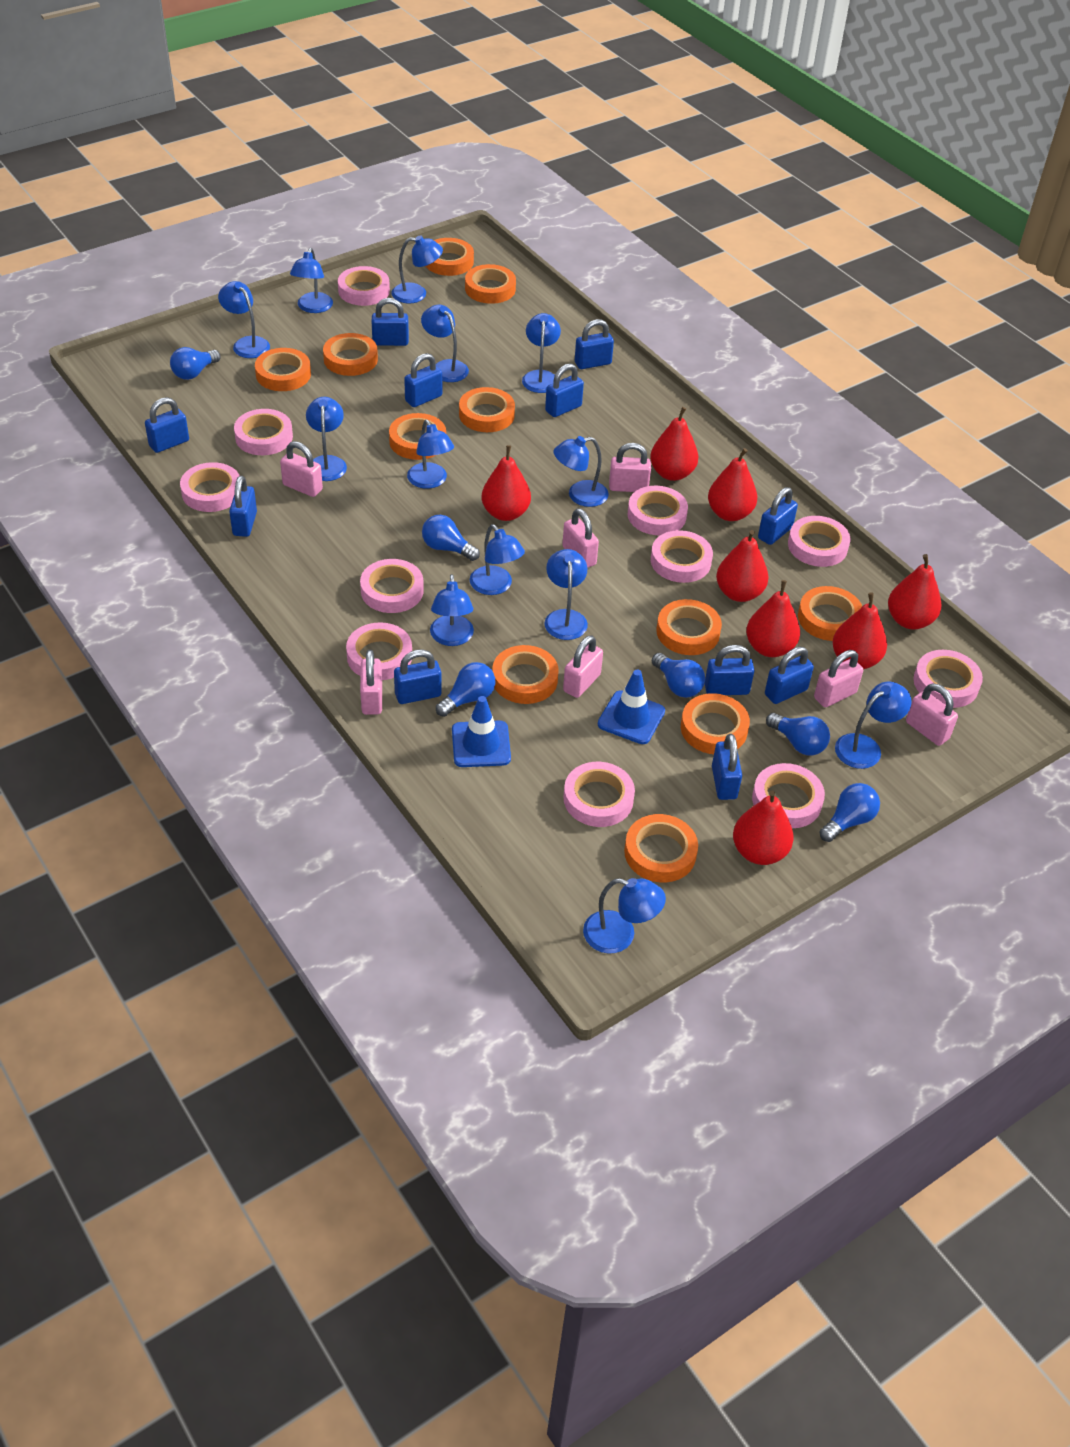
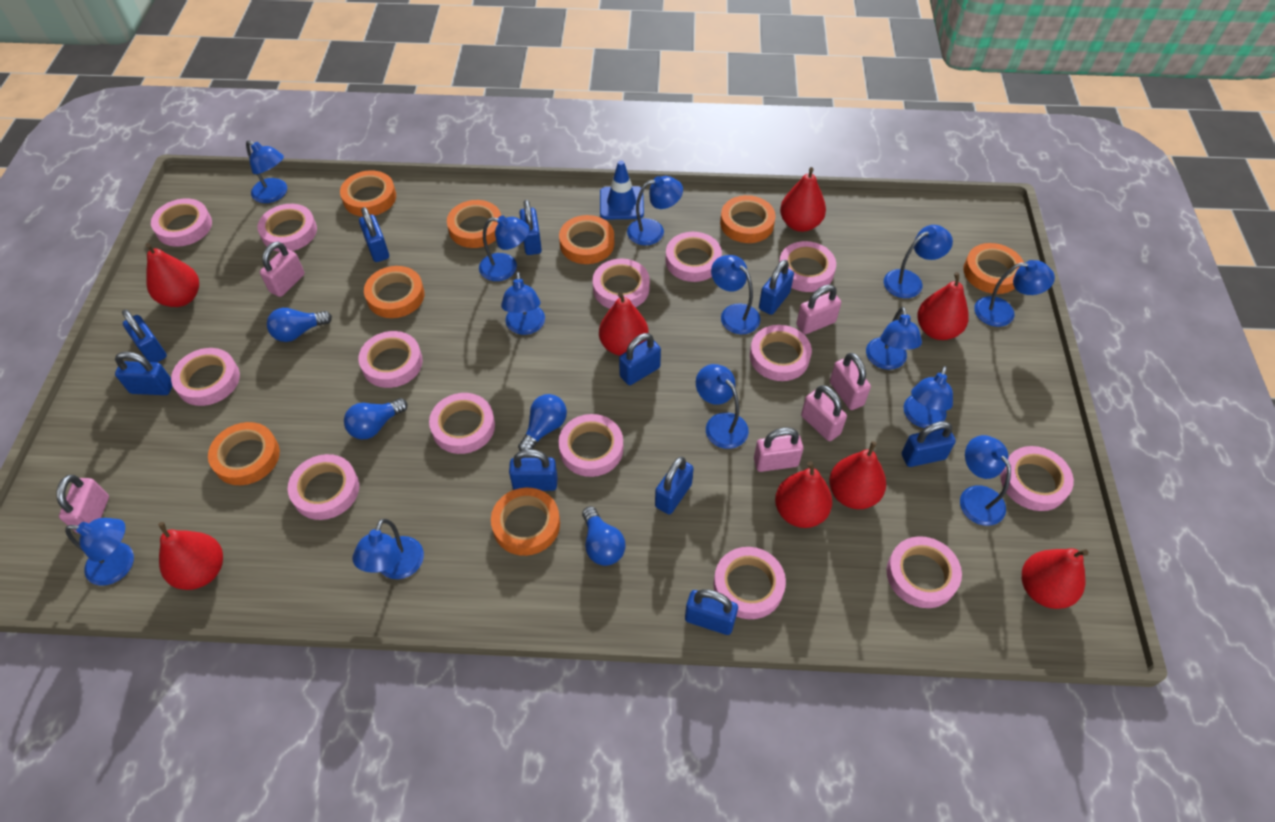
blue light bulb: 6 -> 4
blue padlock: 11 -> 10
blue traffic cone: 2 -> 1
orange tape: 11 -> 8
pink padlock: 7 -> 6
pink tape: 11 -> 14

